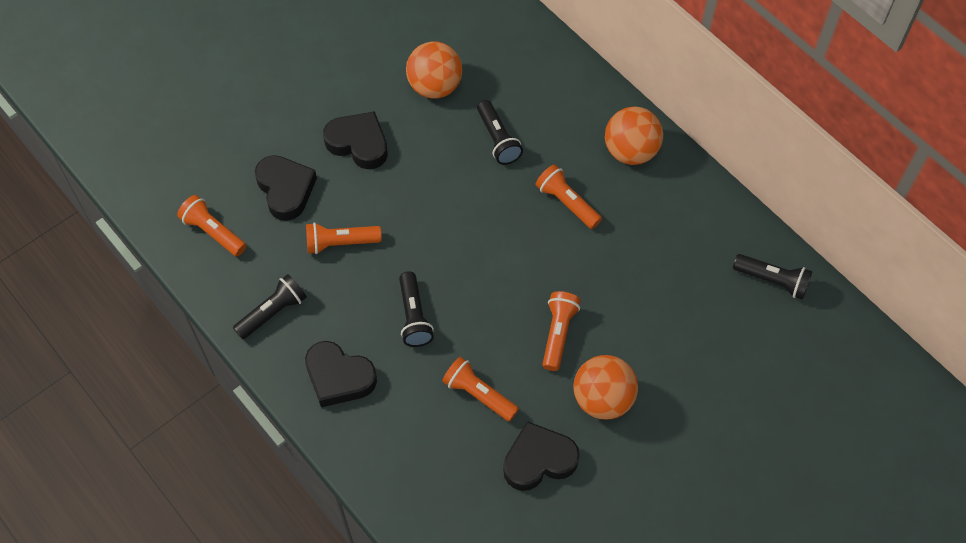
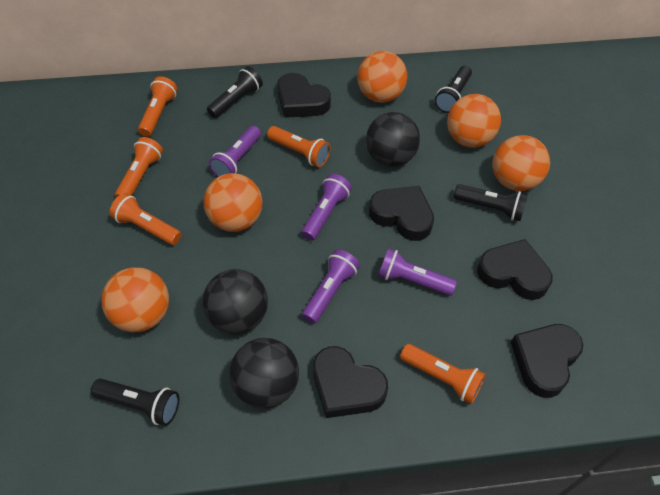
black ball: 0 -> 3
black heart: 4 -> 5
orange ball: 3 -> 5
purple flashlight: 0 -> 4

